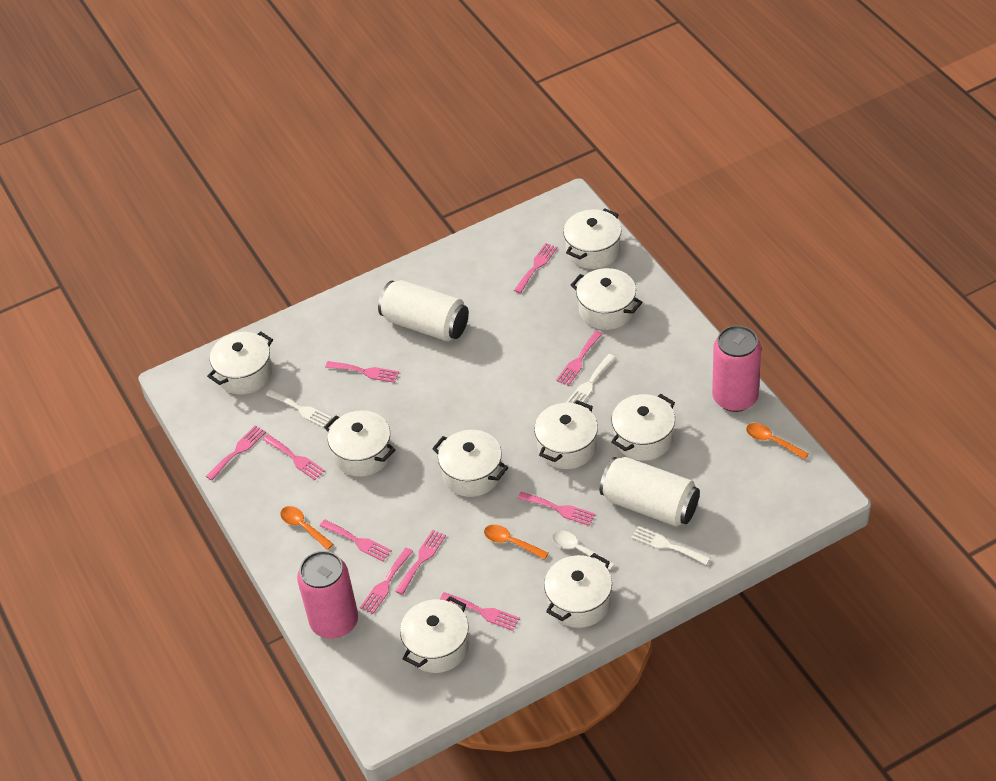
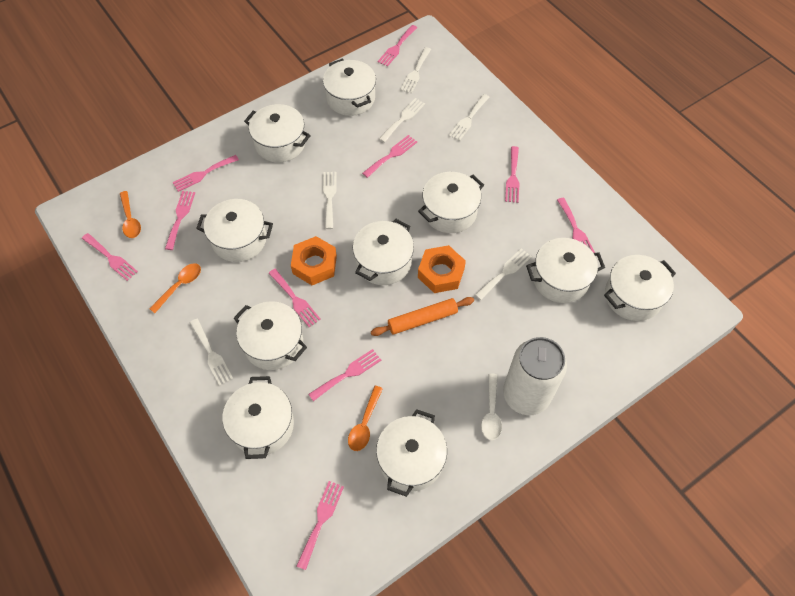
orange nut: 0 -> 2
orange rolling pin: 0 -> 1
pink can: 2 -> 0
white can: 2 -> 1
white fork: 3 -> 6
white pot: 9 -> 10

